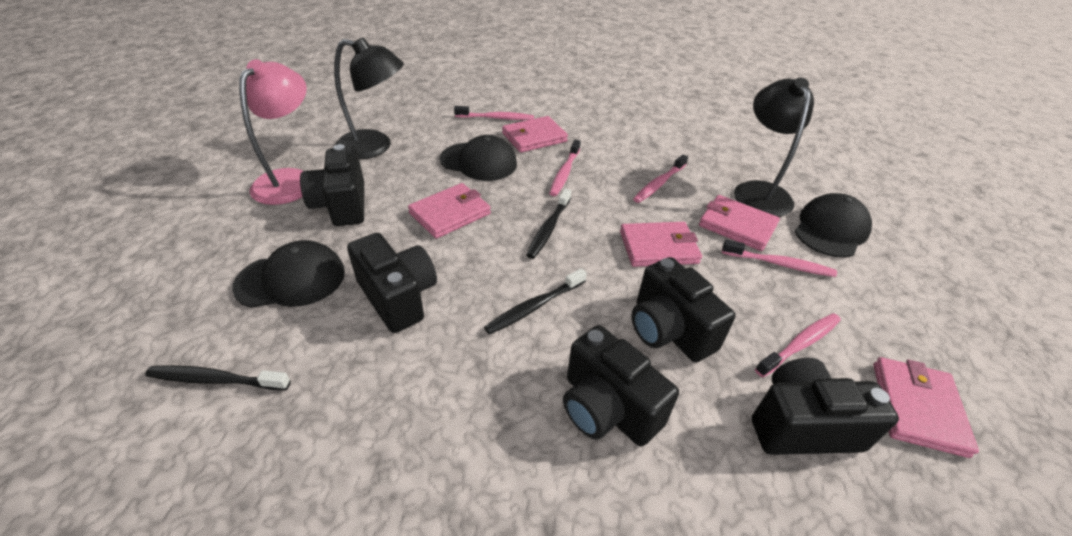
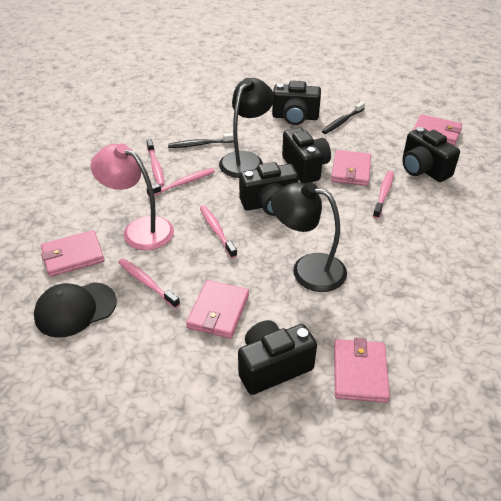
black cap: 3 -> 1
black toothbrush: 3 -> 2

